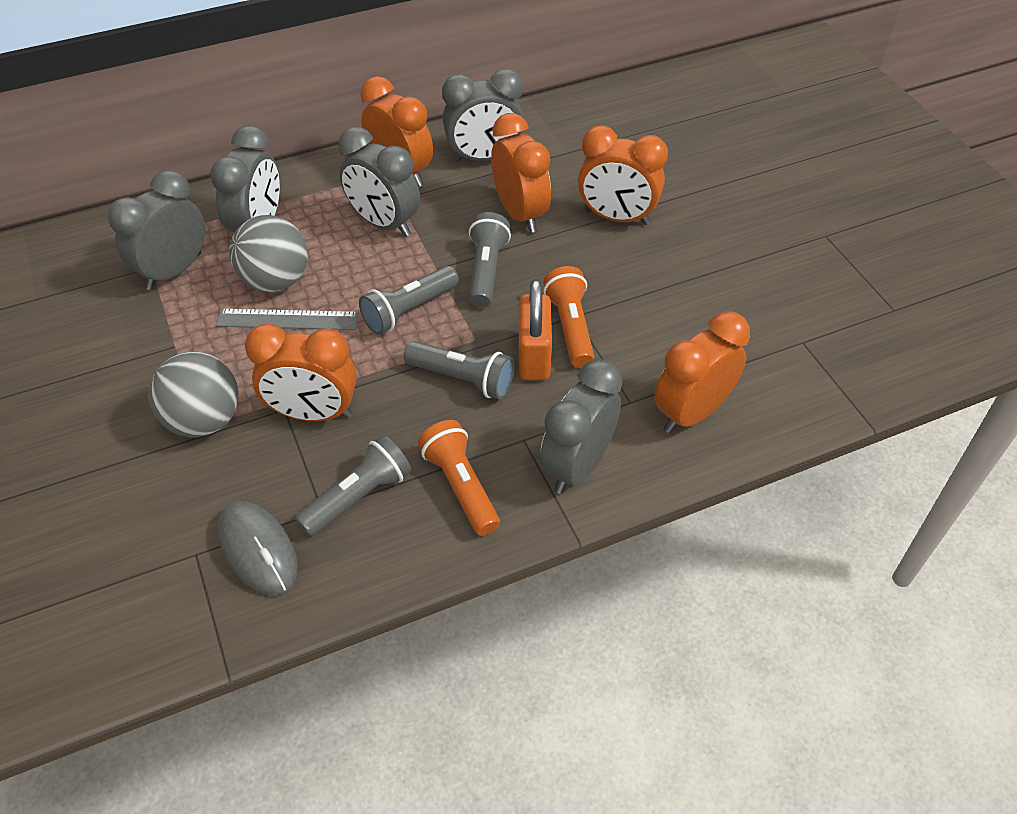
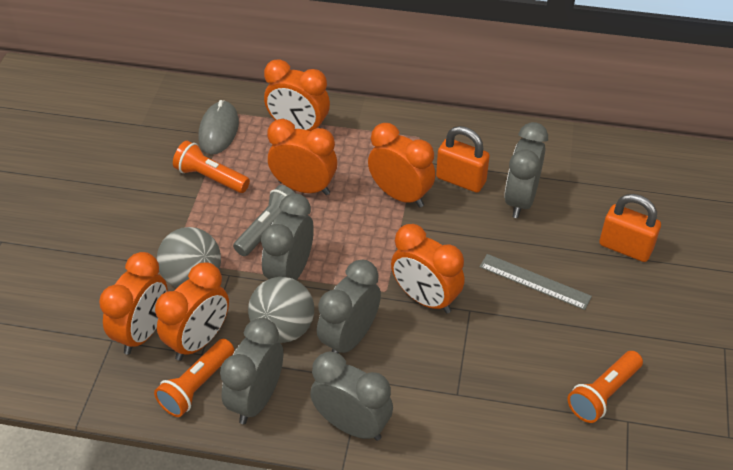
grey flashlight: 4 -> 1
orange clock: 5 -> 6
orange flashlight: 2 -> 3
orange padlock: 1 -> 2

